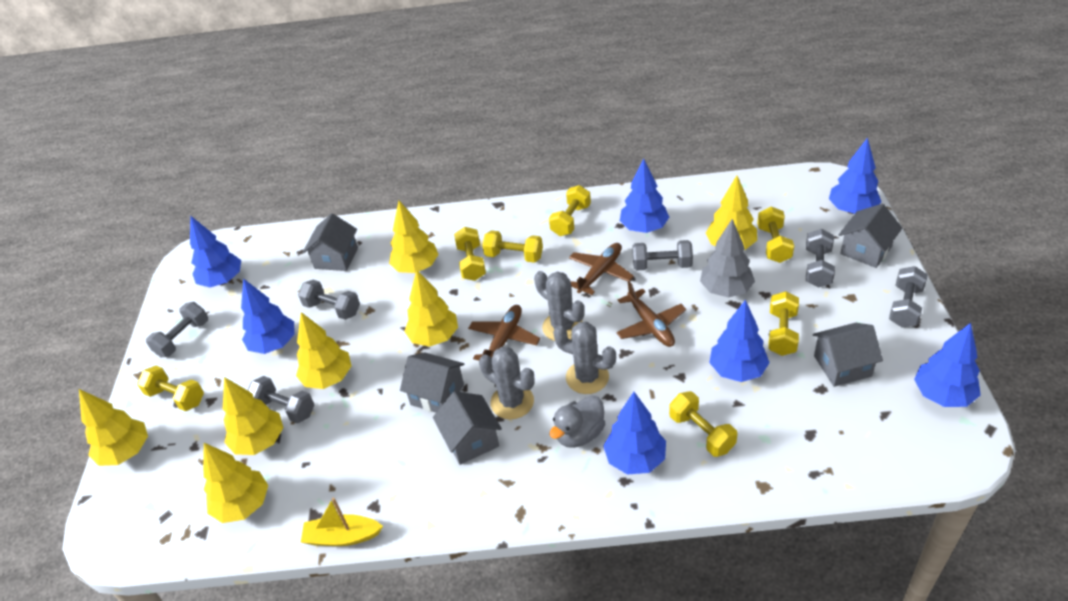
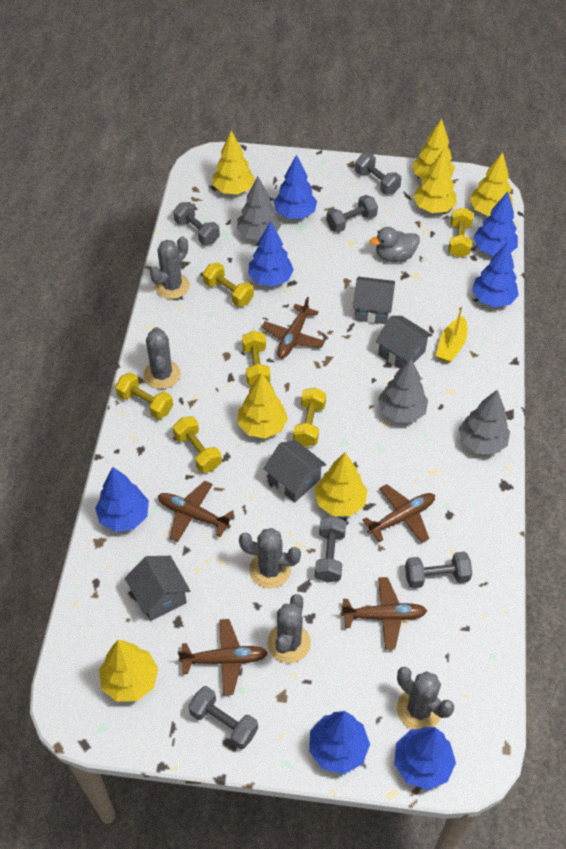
brown plane: 3 -> 5
grey cactus: 3 -> 5
grey house: 5 -> 4
grey tree: 1 -> 3
yellow dumbbell: 7 -> 6

